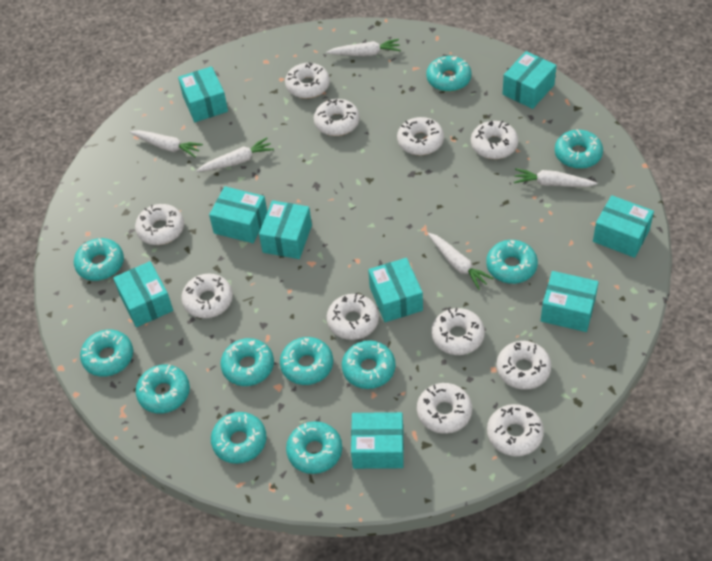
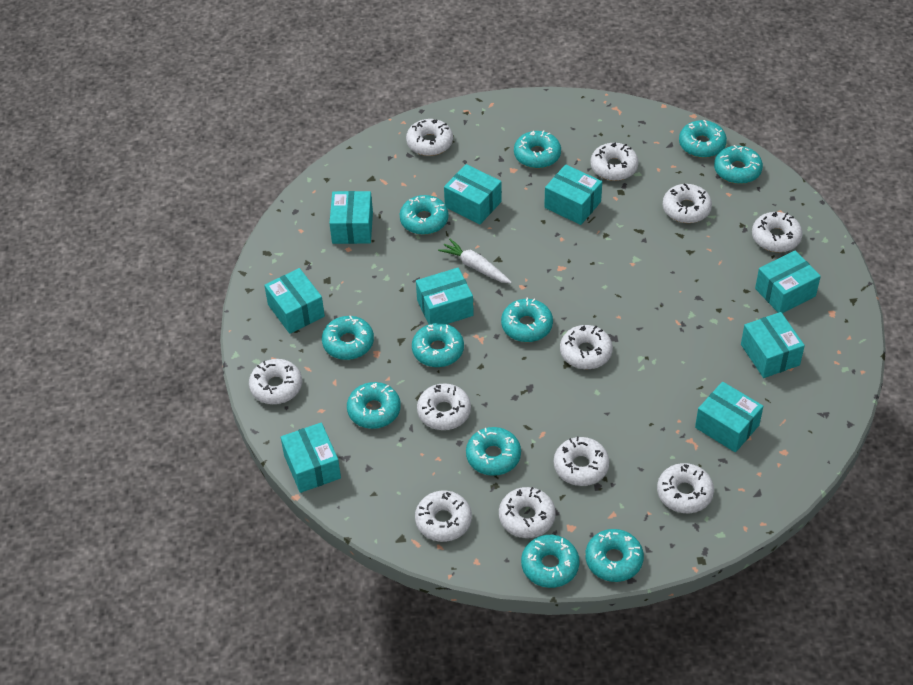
white carrot: 5 -> 1

